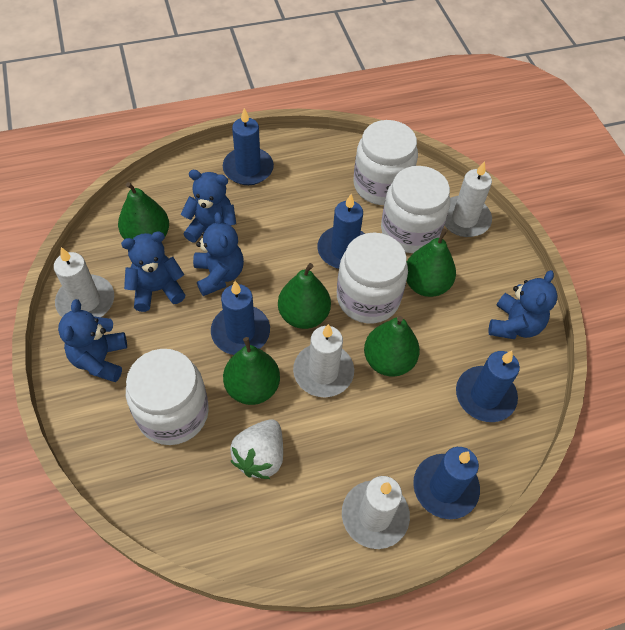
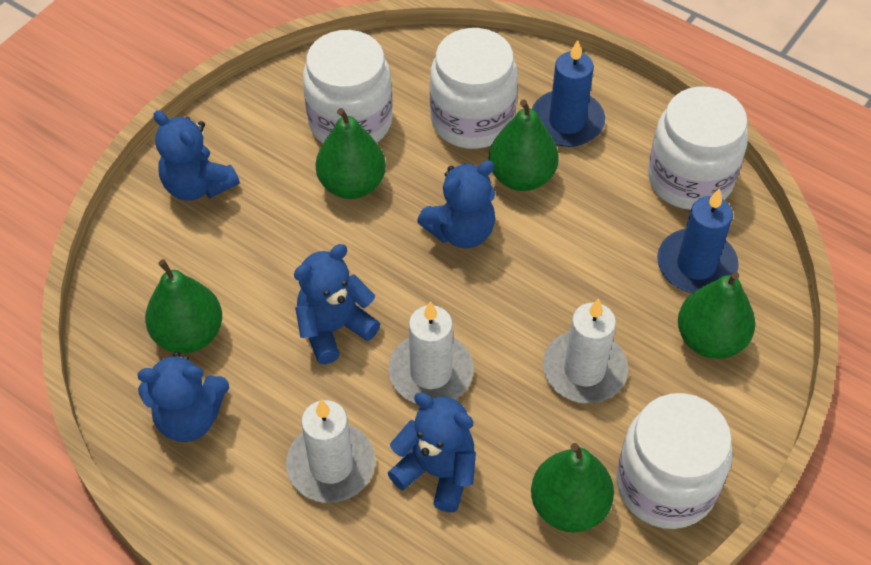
blue candle: 5 -> 2
white candle: 4 -> 3
white strawberry: 1 -> 0

